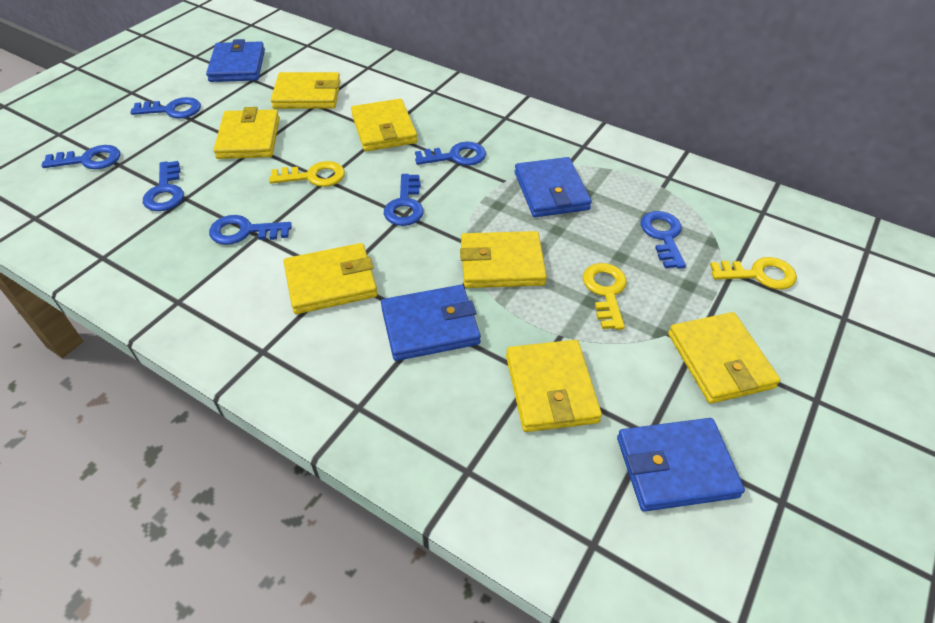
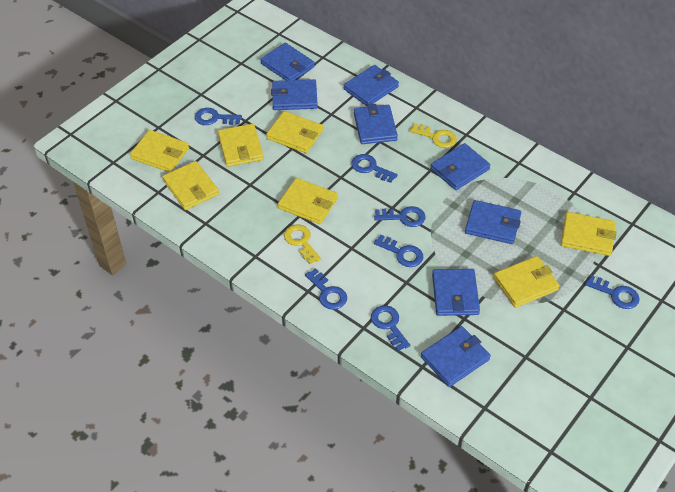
blue wallet: 4 -> 8
yellow key: 3 -> 2

